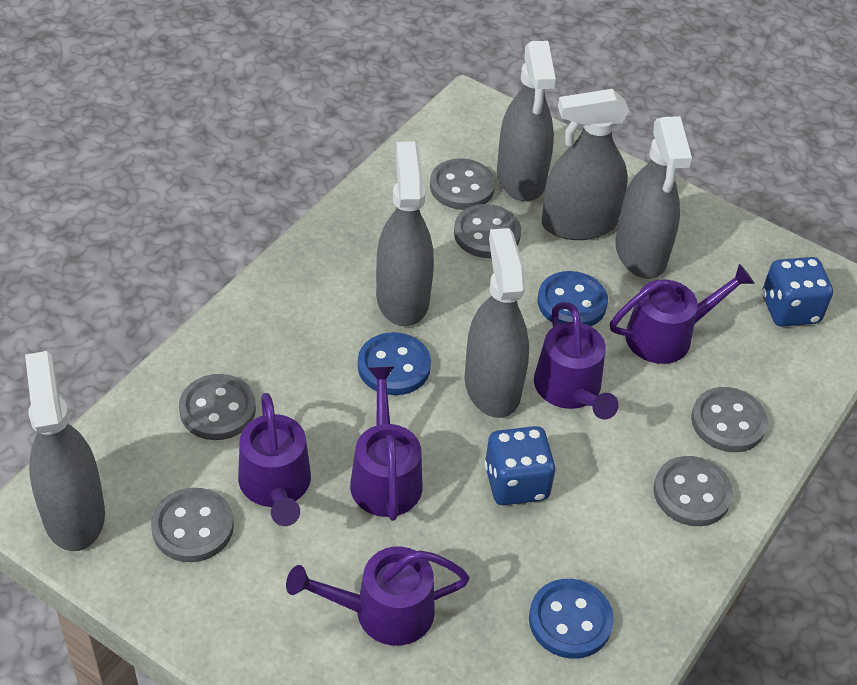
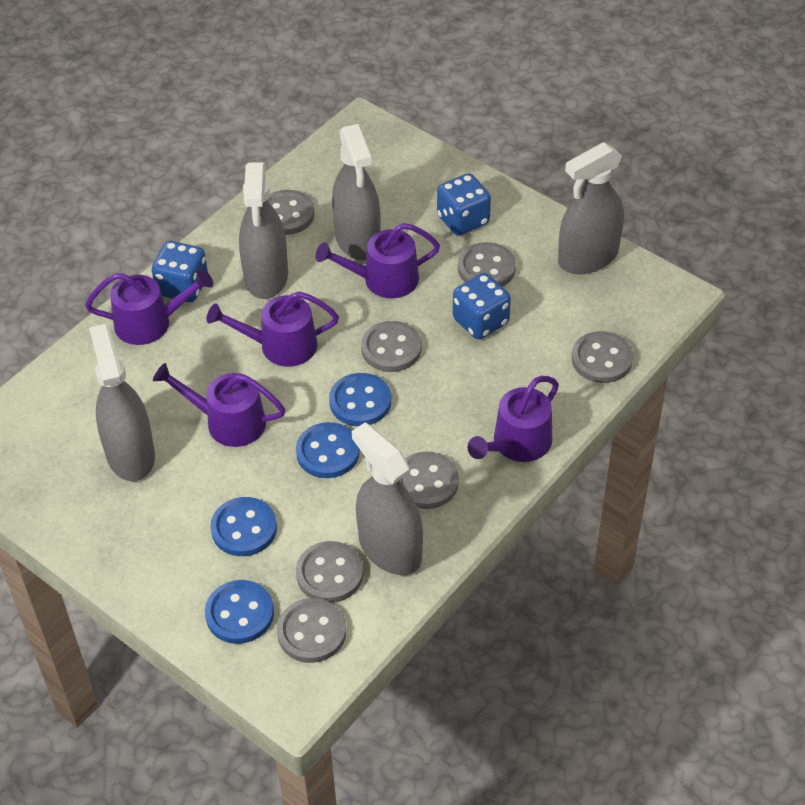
blue button: 3 -> 4
blue dice: 2 -> 3
grey button: 6 -> 7
grey spray bottle: 6 -> 5

